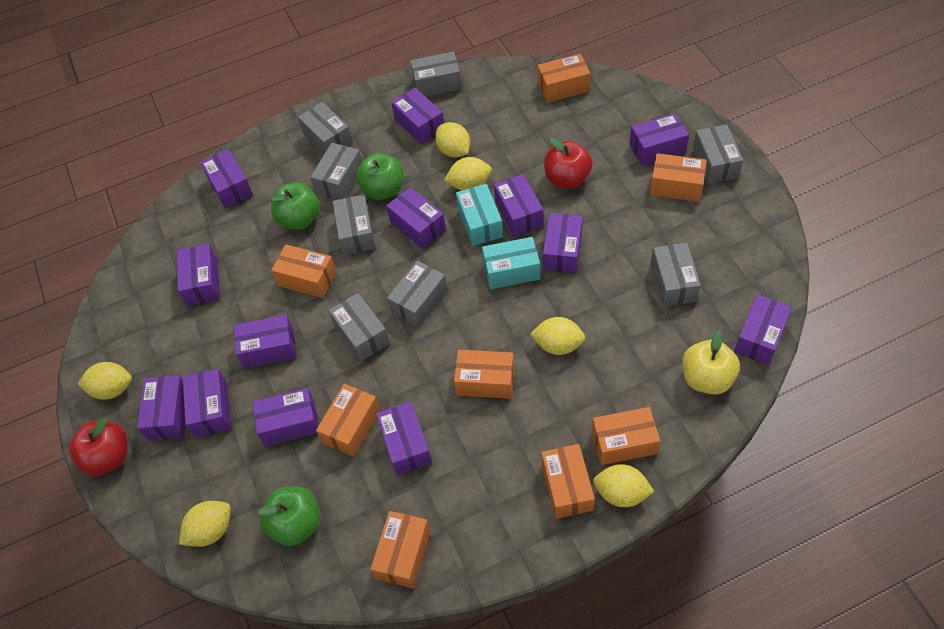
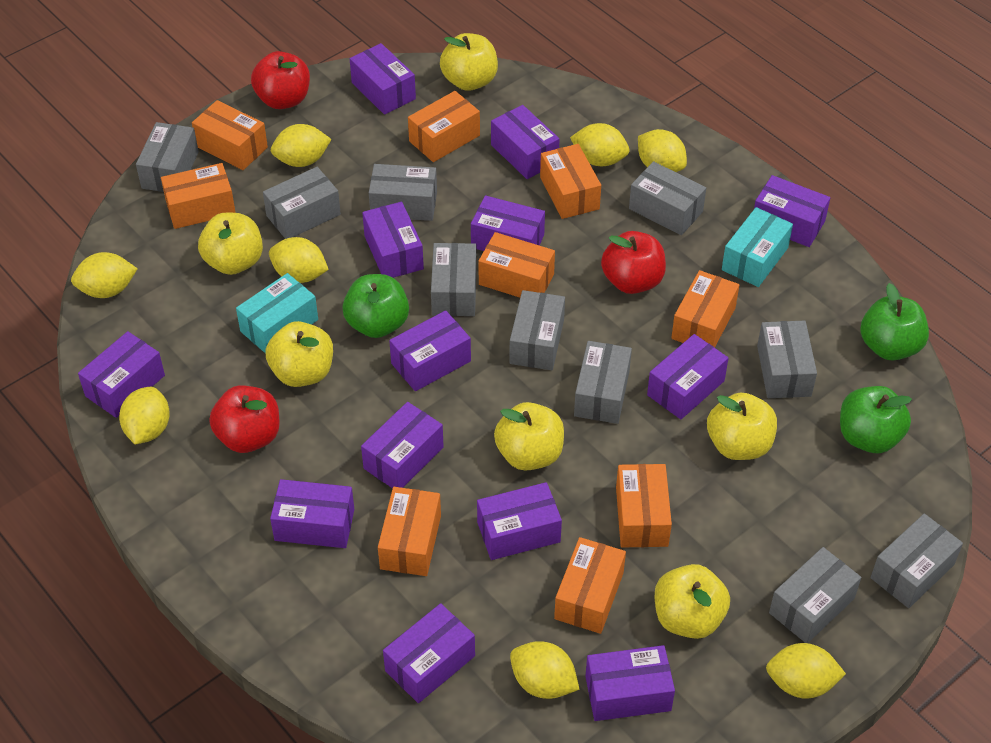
grey box: 8 -> 10
orange box: 8 -> 9
red apple: 2 -> 3
yellow apple: 1 -> 6
yellow lemon: 6 -> 8

